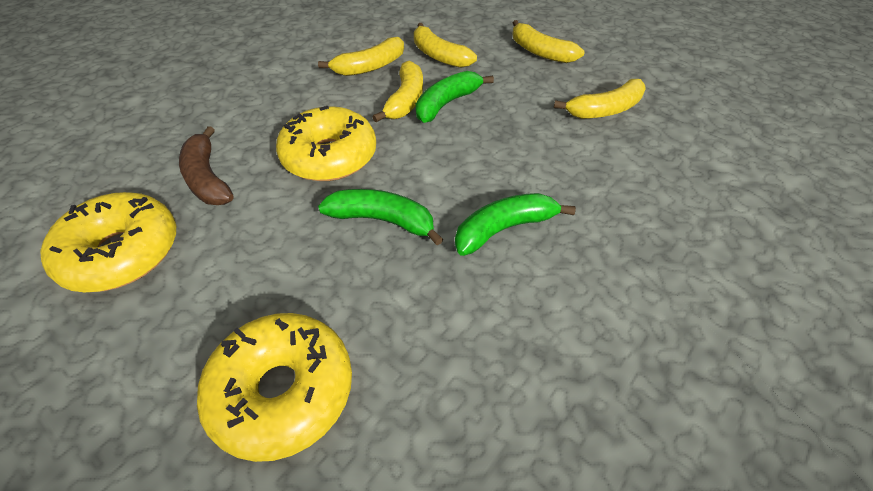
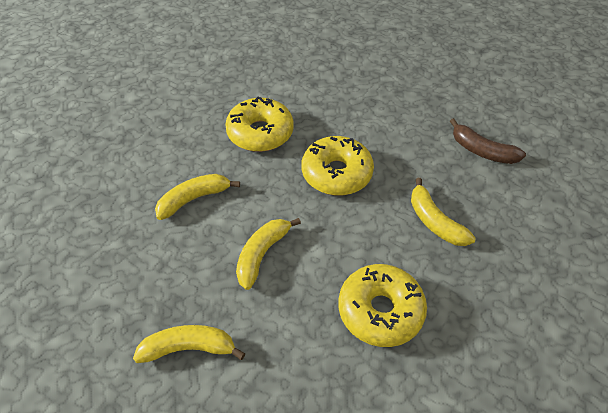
green banana: 3 -> 0
yellow banana: 5 -> 4

